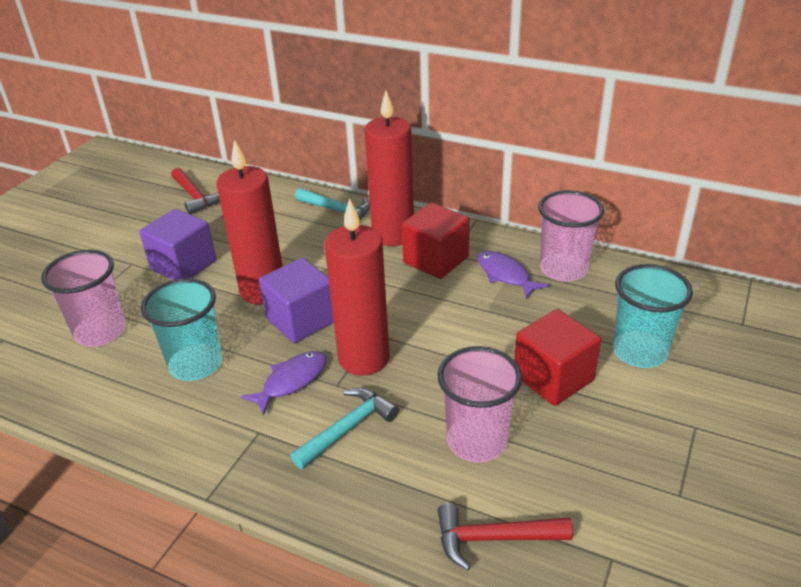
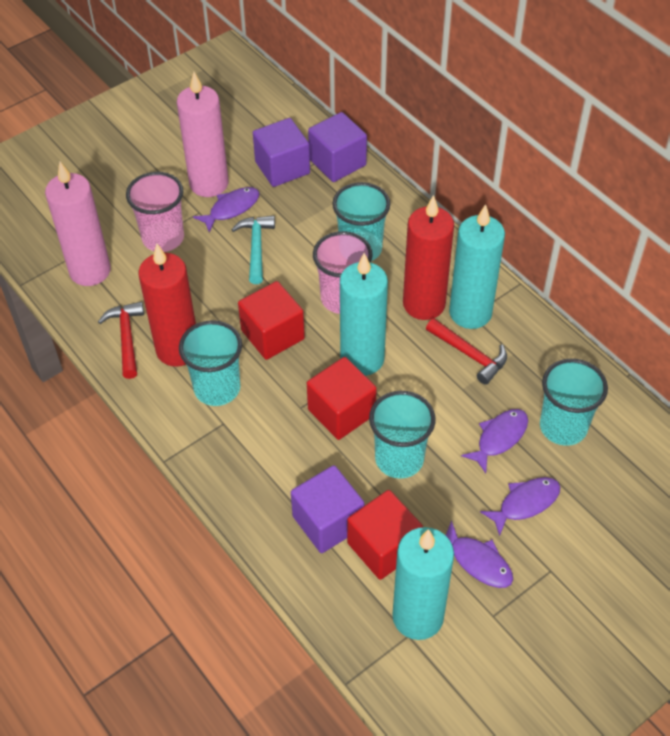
pink candle: 0 -> 2
pink cup: 3 -> 2
purple cube: 2 -> 3
purple fish: 2 -> 4
red candle: 3 -> 2
red cube: 2 -> 3
turquoise candle: 0 -> 3
turquoise cup: 2 -> 4
turquoise hammer: 2 -> 1

